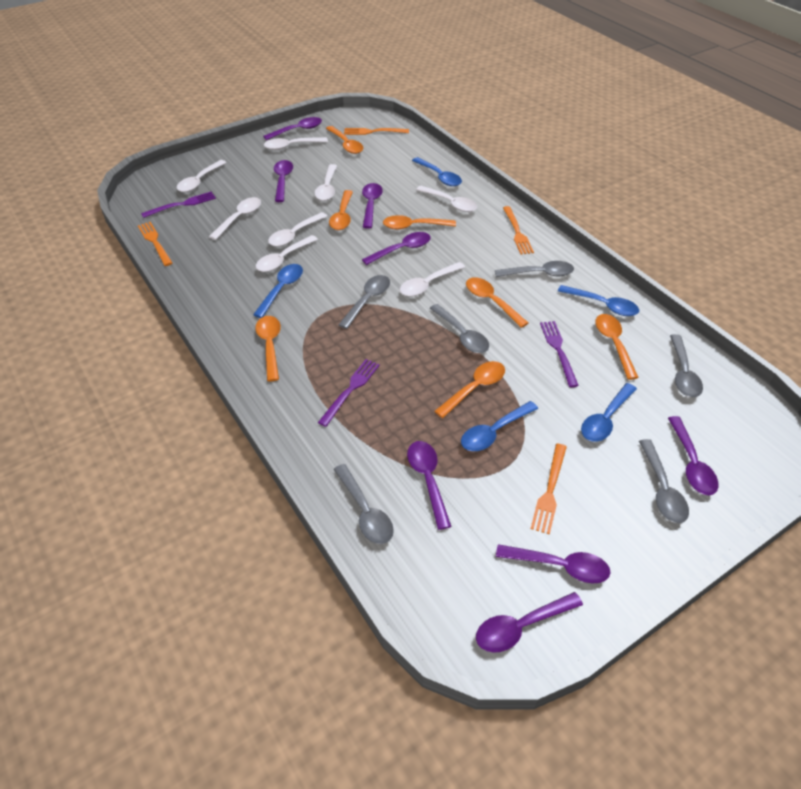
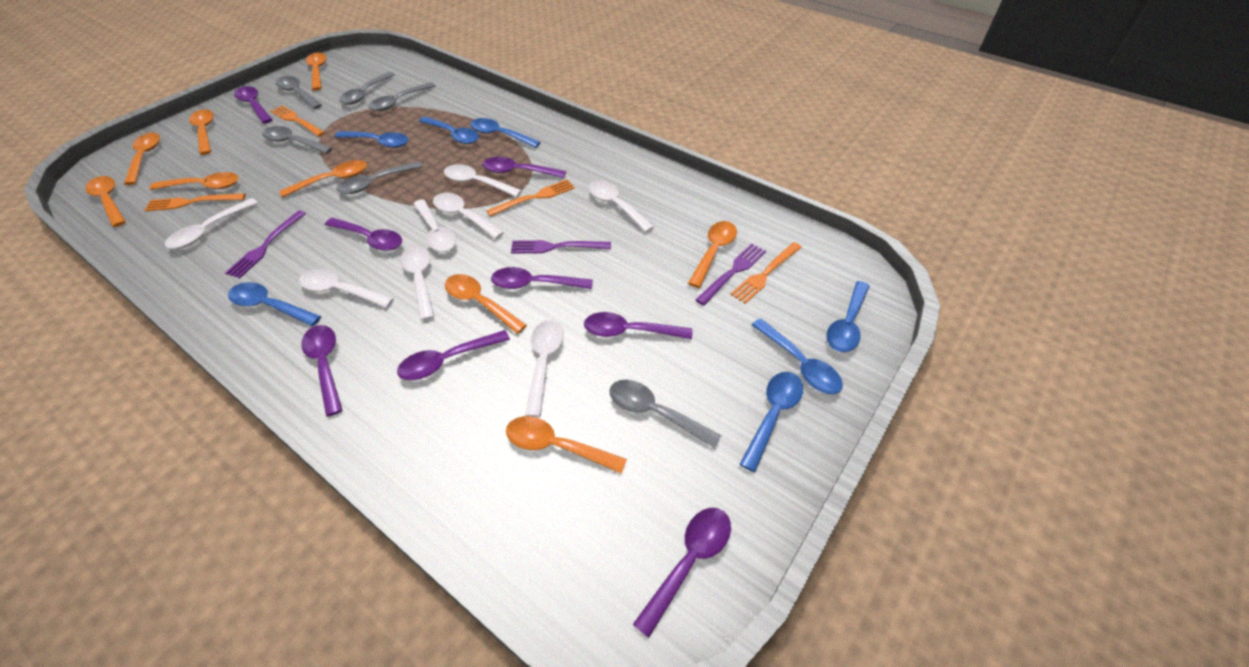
blue spoon: 5 -> 7
orange spoon: 7 -> 9

